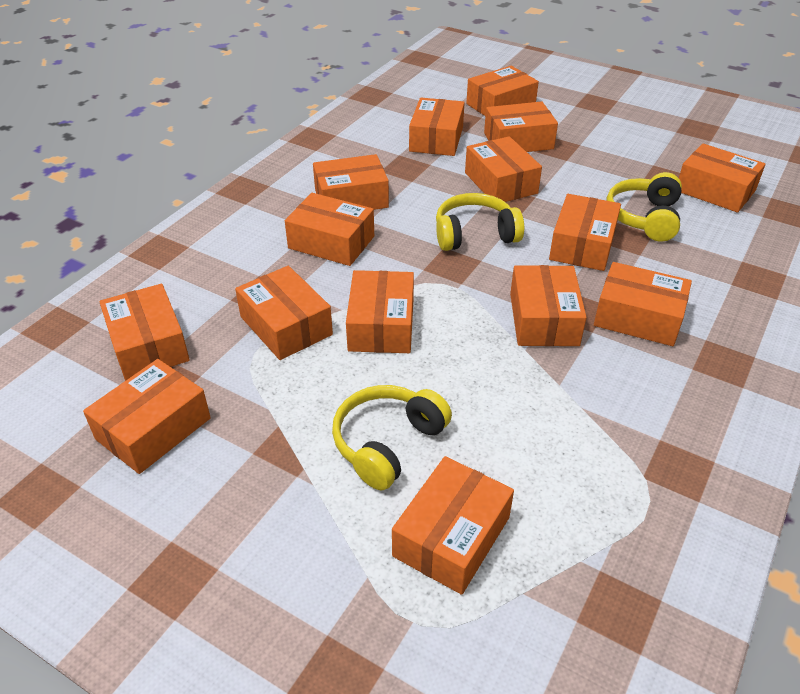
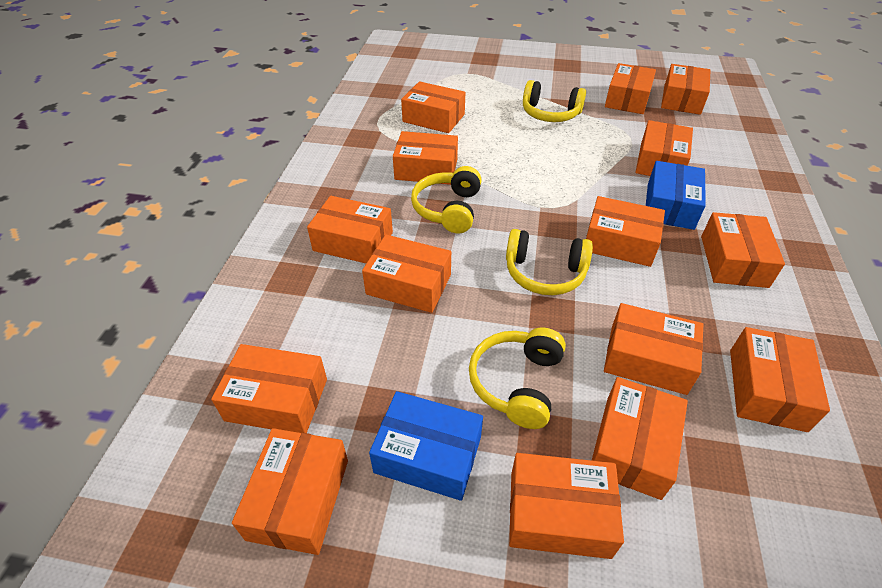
blue box: 0 -> 2
yellow headphones: 3 -> 4

